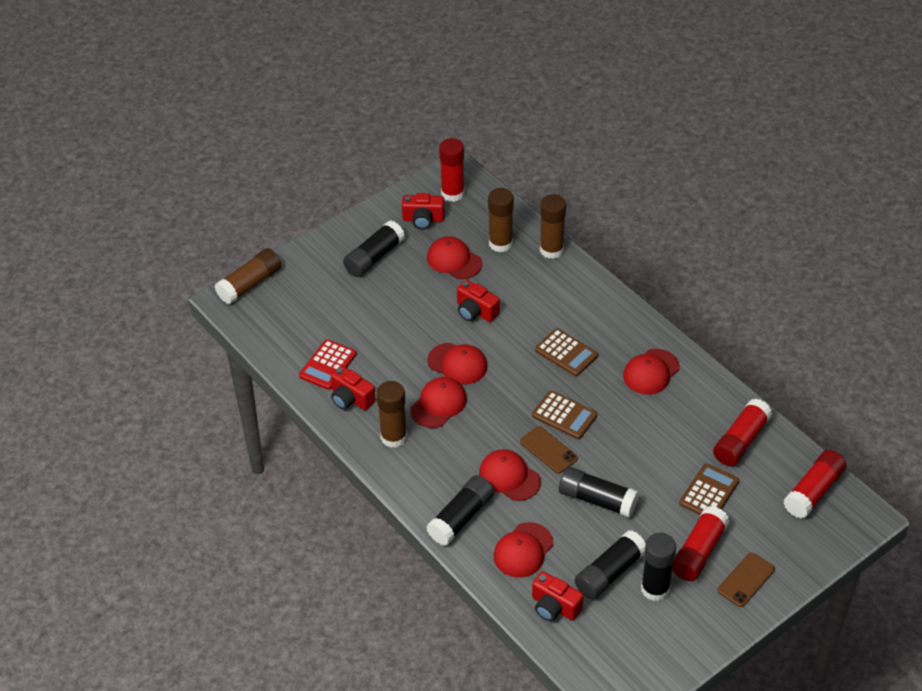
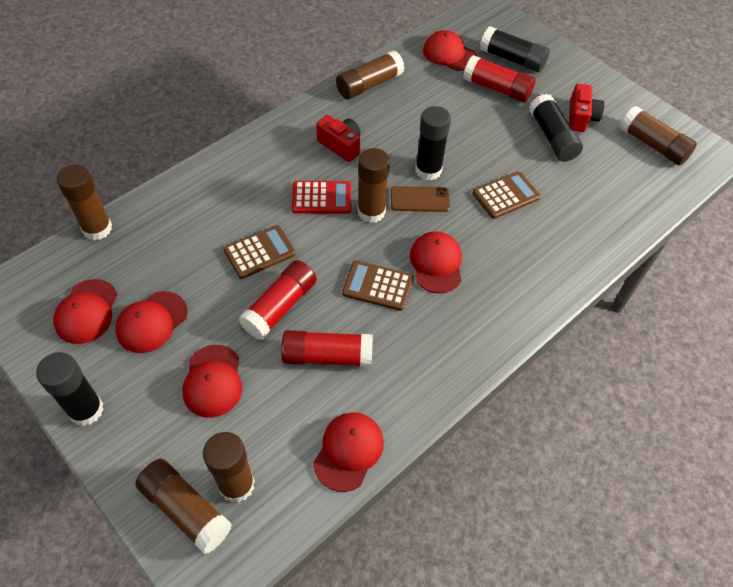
black glue stick: 5 -> 4
brown glue stick: 4 -> 6
brown phone: 2 -> 1
red camera: 4 -> 2
red glue stick: 4 -> 3

